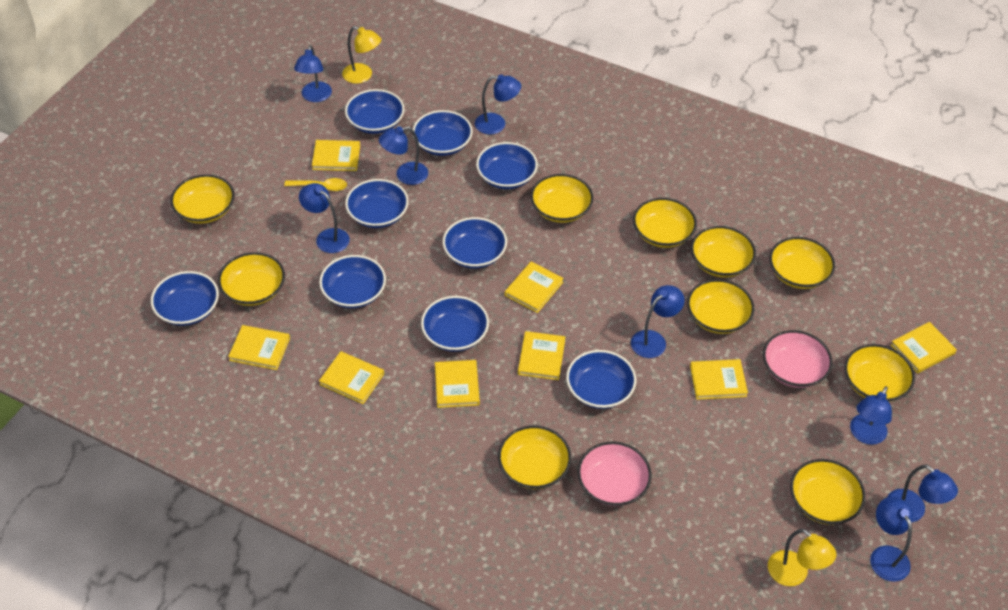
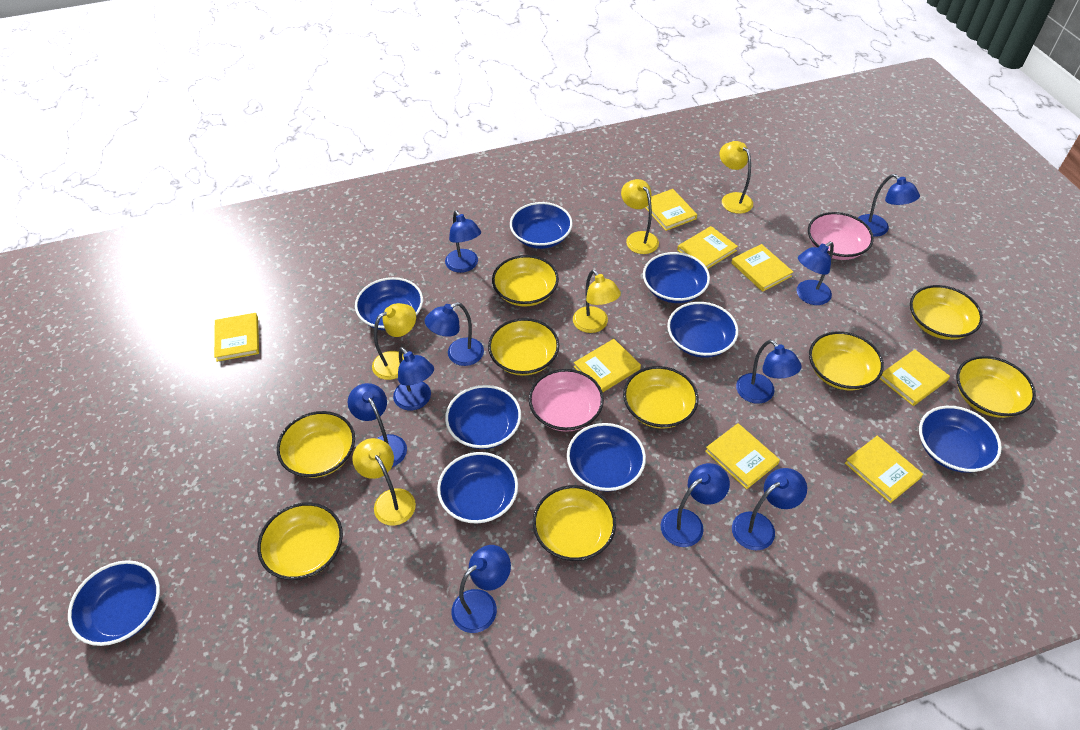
blue lamp: 8 -> 10
yellow bowl: 10 -> 9
yellow lamp: 2 -> 5
yellow spoon: 1 -> 0

